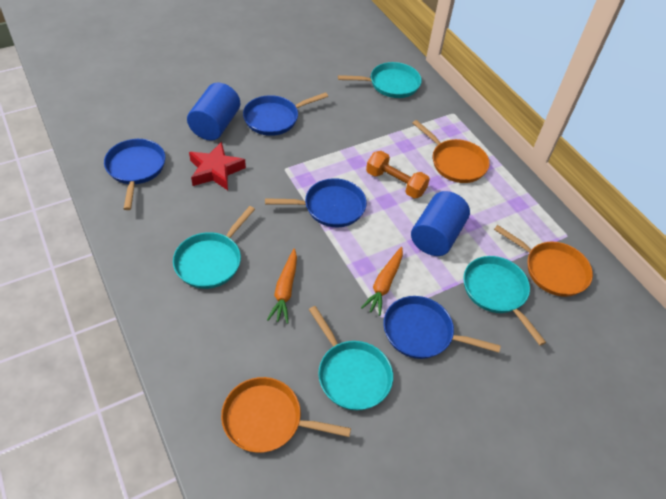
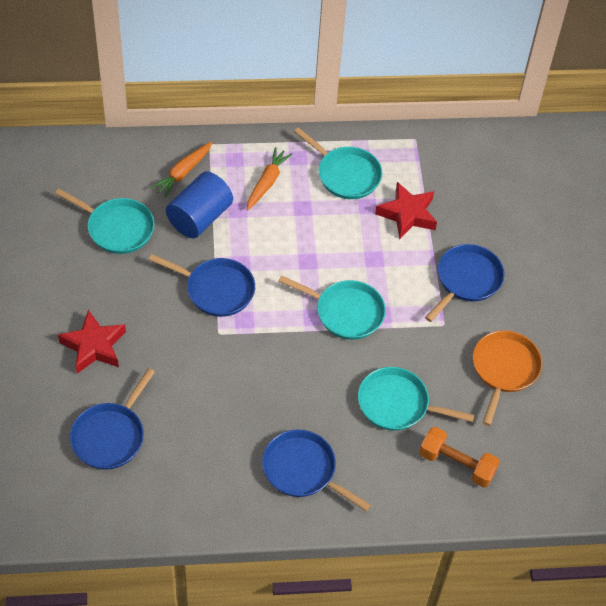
blue cylinder: 2 -> 1
orange pan: 3 -> 1
red star: 1 -> 2

